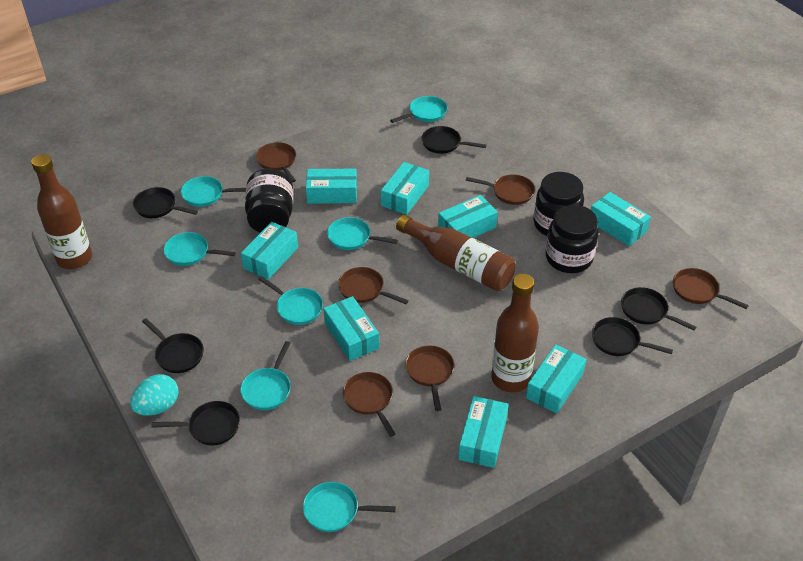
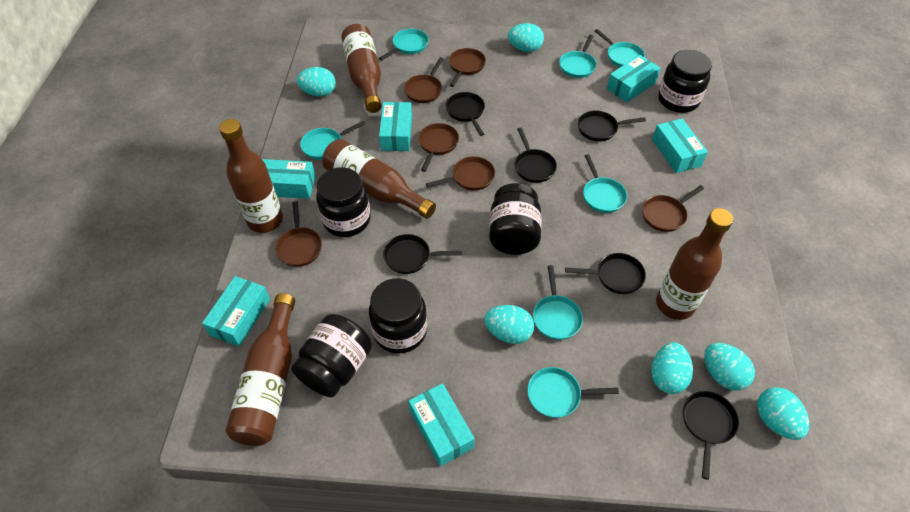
black jar: 3 -> 5
brown bottle: 3 -> 5
turquoise box: 8 -> 6
turquoise egg: 1 -> 6

